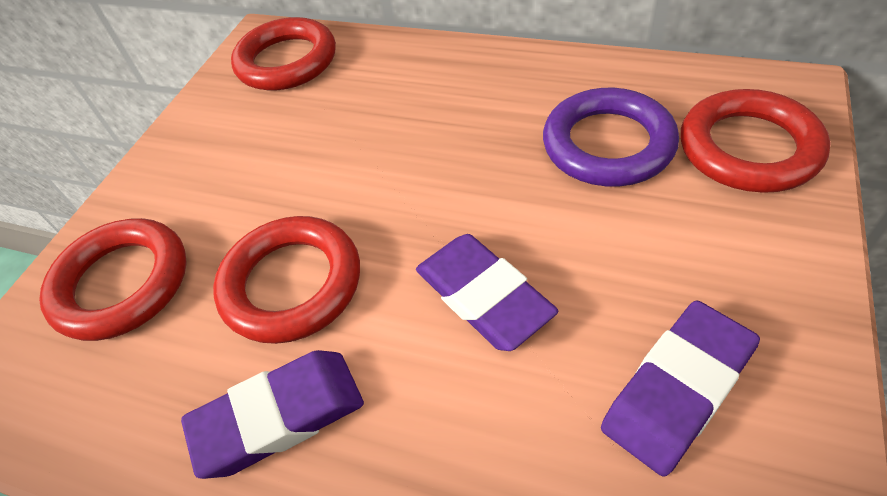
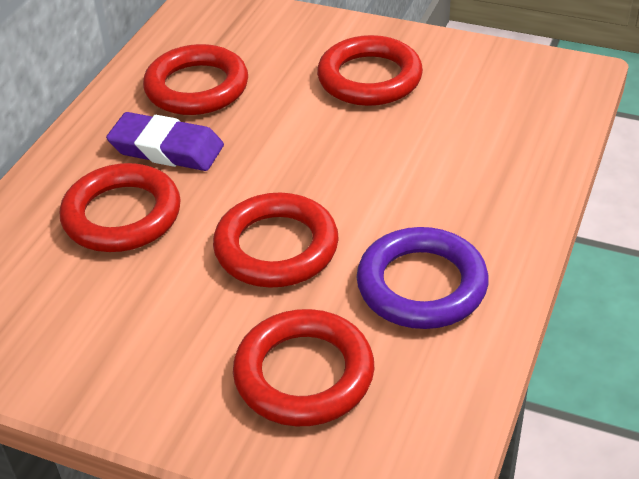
purple eraser: 3 -> 1
red ring: 4 -> 5

